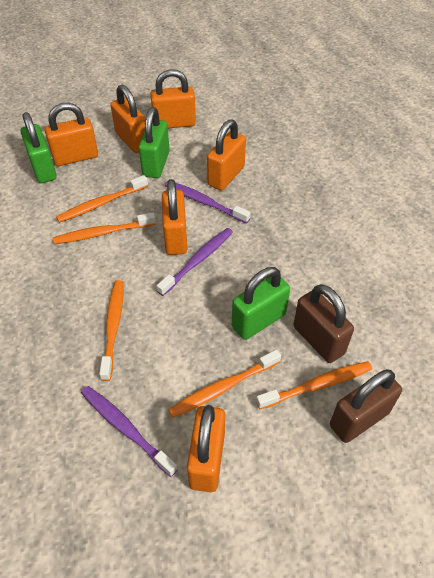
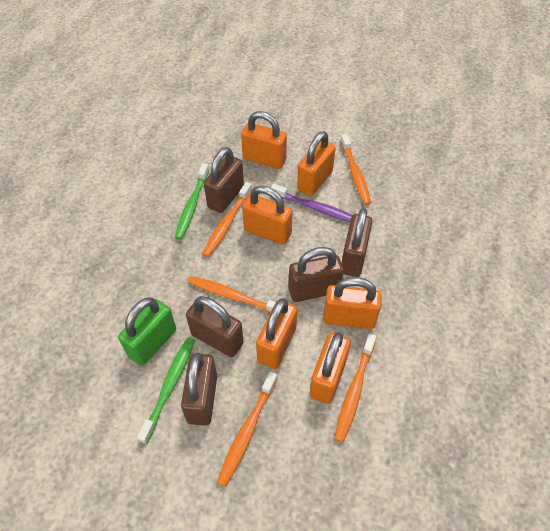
brown padlock: 2 -> 5
green padlock: 3 -> 1
green toothbrush: 0 -> 2
purple toothbrush: 3 -> 1

